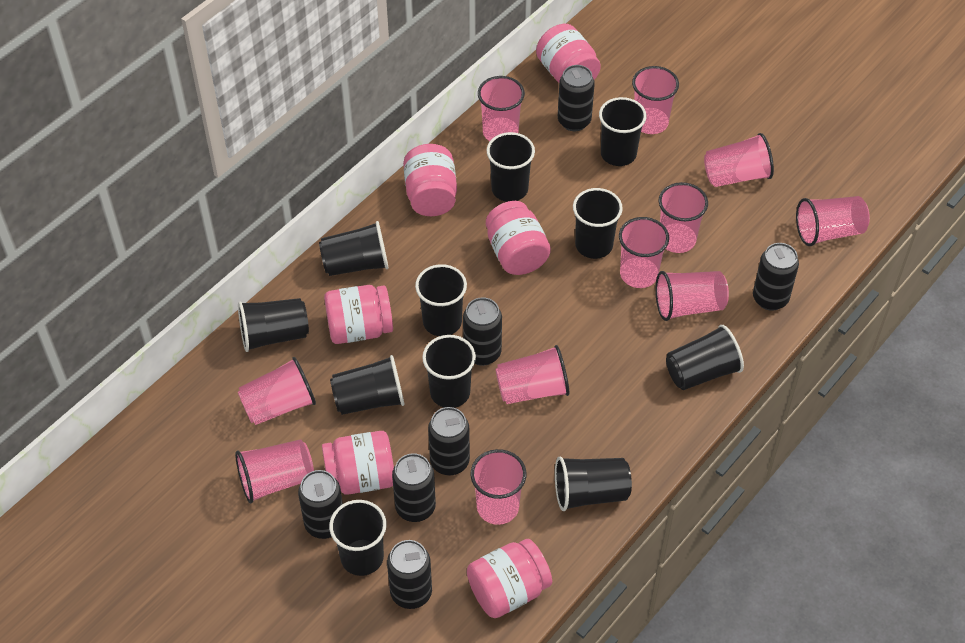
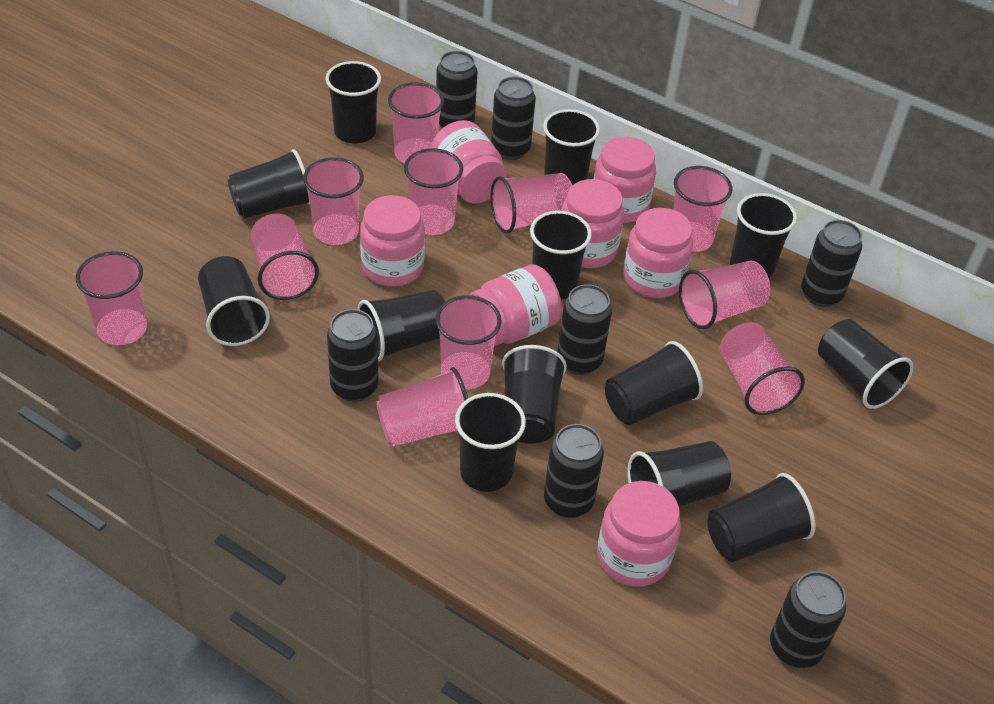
black cup: 11 -> 13
pink jar: 6 -> 7

